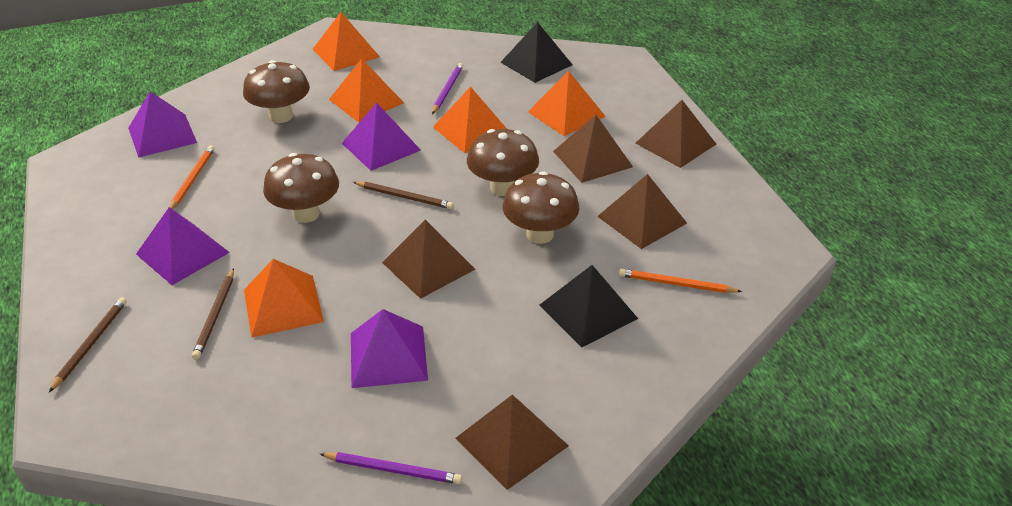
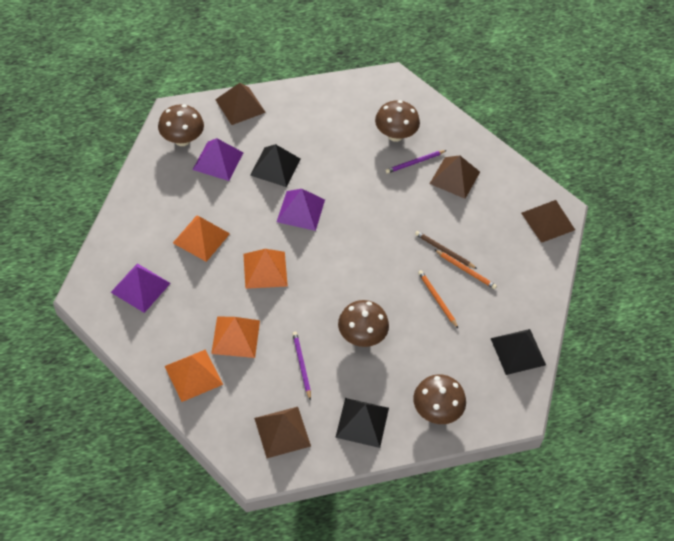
black pyramid: 2 -> 3
brown pencil: 3 -> 1
brown pyramid: 5 -> 4
orange pyramid: 5 -> 4
purple pyramid: 4 -> 3

